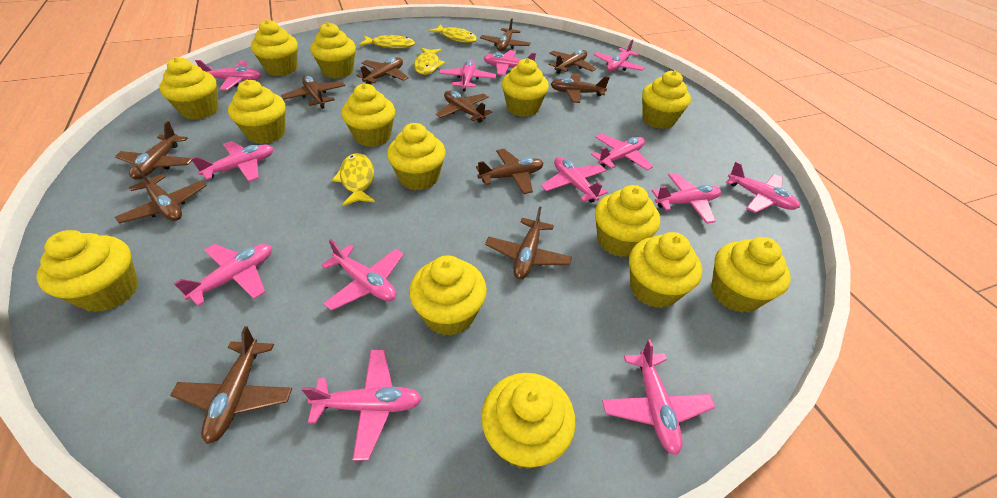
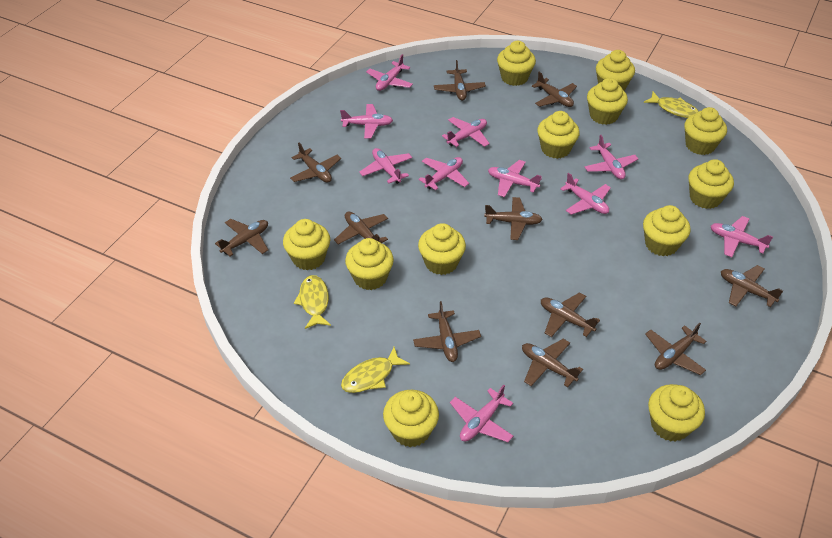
pink plane: 13 -> 10
yellow cupcake: 14 -> 12
yellow fish: 4 -> 3

